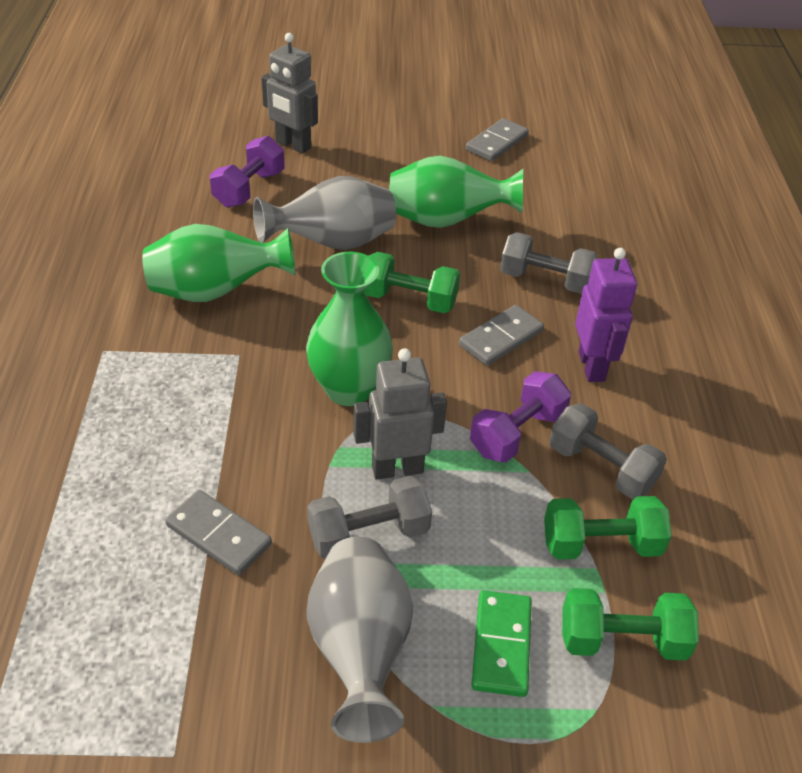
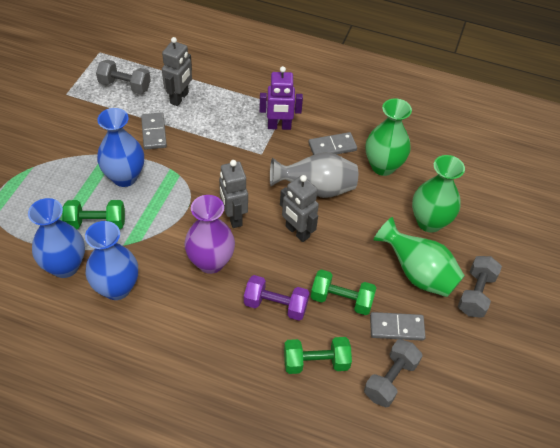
blue vase: 0 -> 3
green domino: 1 -> 0
grey robot: 2 -> 3
grey vase: 2 -> 1
purple dumbbell: 2 -> 1
purple vase: 0 -> 1

